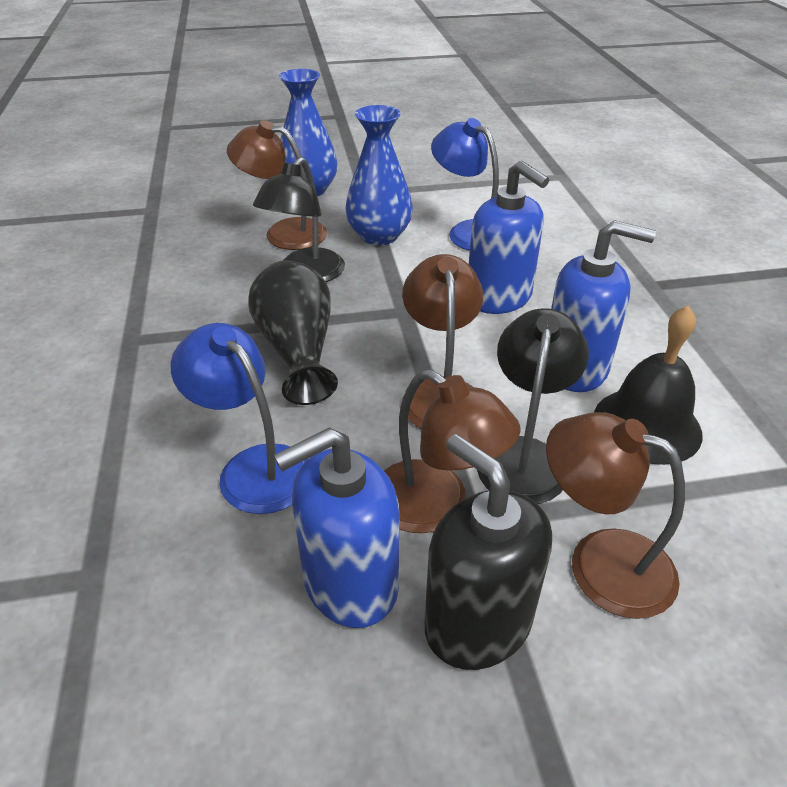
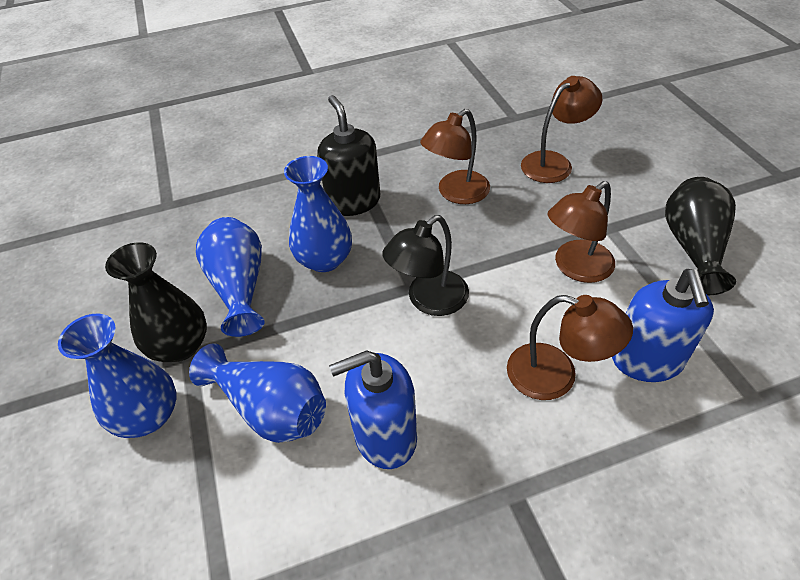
black bell: 1 -> 0
black lamp: 2 -> 1
black vase: 1 -> 2
blue lamp: 2 -> 0
blue soap dispenser: 3 -> 2
blue vase: 2 -> 4

